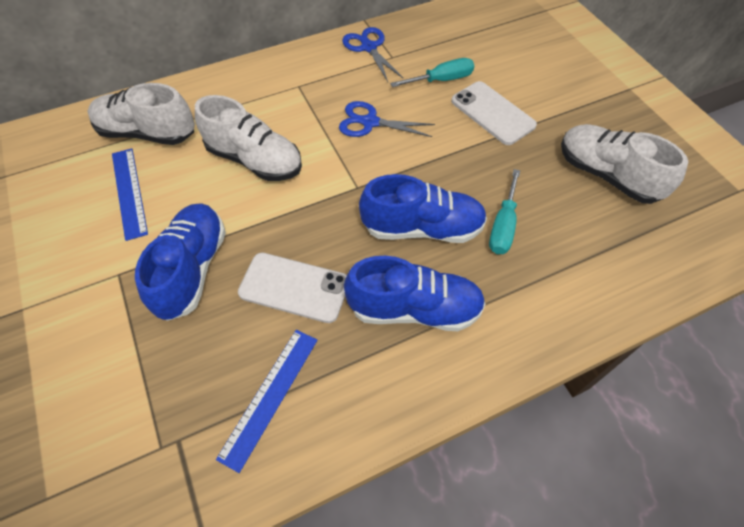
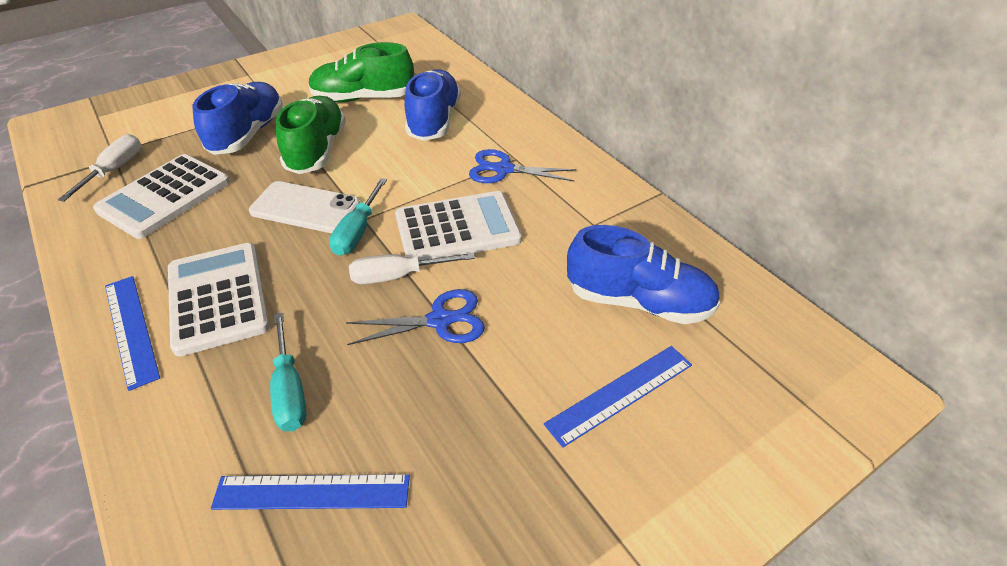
blue ruler: 2 -> 3
green shoe: 0 -> 2
white calculator: 0 -> 3
white phone: 2 -> 1
white screwdriver: 0 -> 2
white shoe: 3 -> 0

